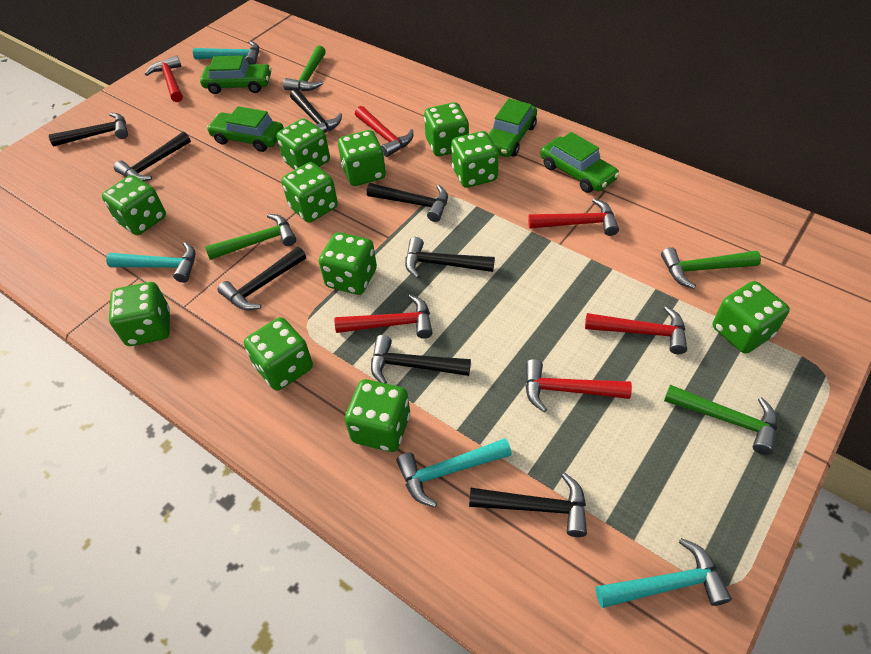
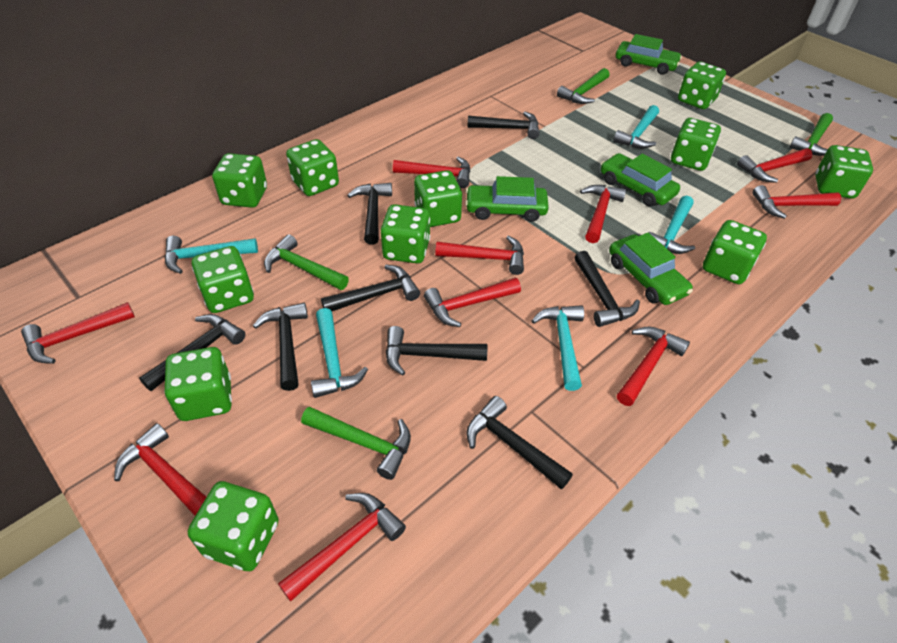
red hammer: 6 -> 10
turquoise hammer: 4 -> 5

